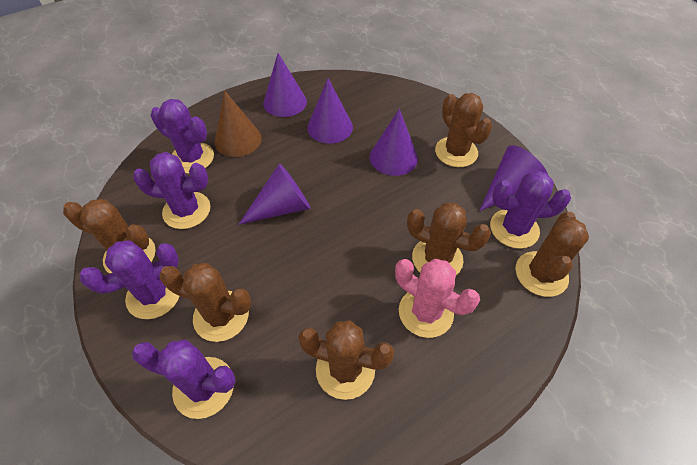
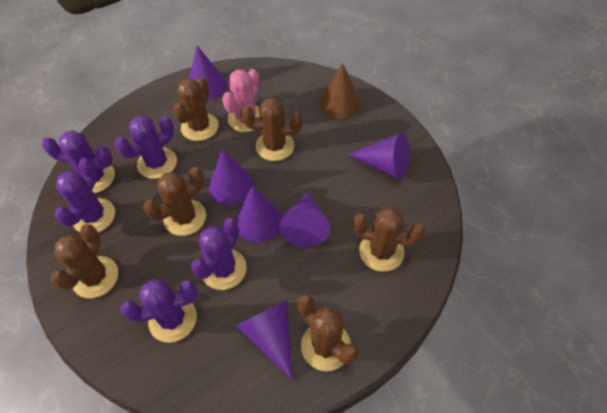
purple cone: 5 -> 6

